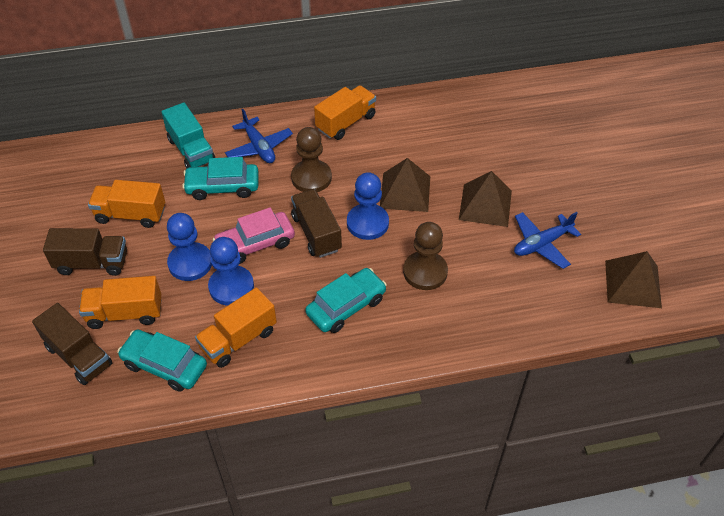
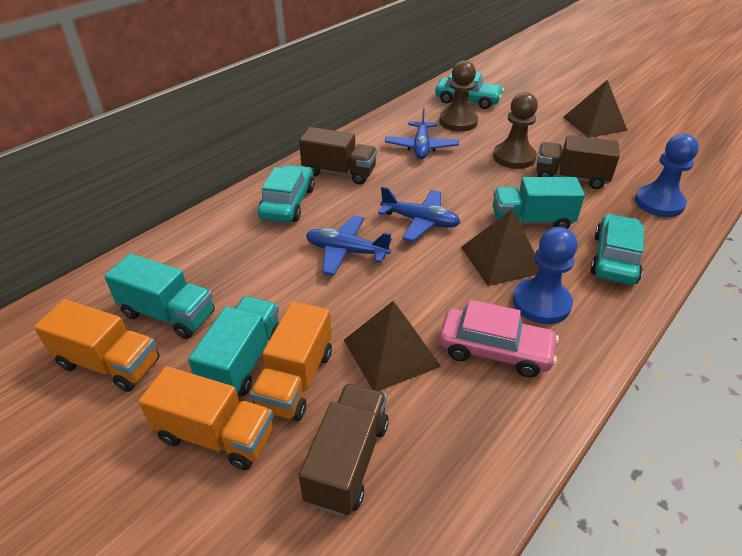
blue pawn: 3 -> 2
blue plane: 2 -> 3
orange truck: 4 -> 3
turquoise truck: 1 -> 3

